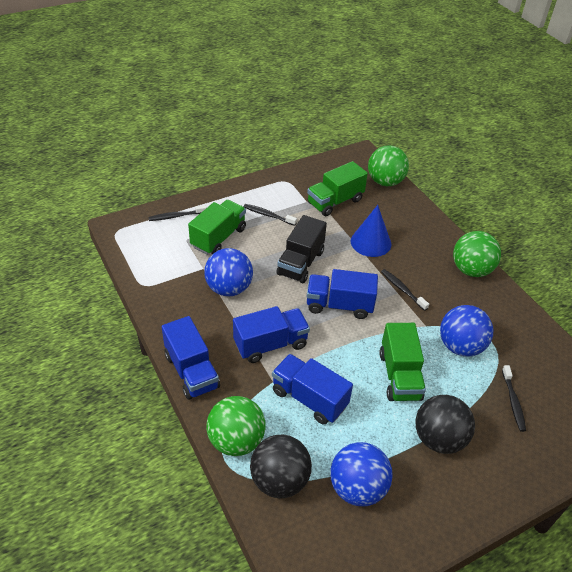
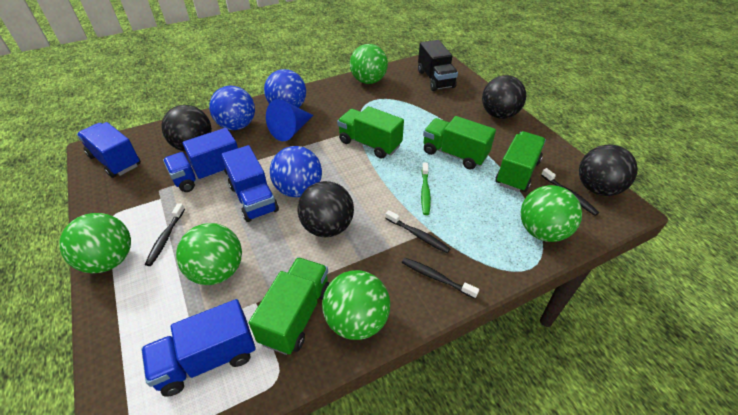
black ball: 2 -> 4
green ball: 3 -> 5
green toothbrush: 0 -> 1
green truck: 3 -> 4

